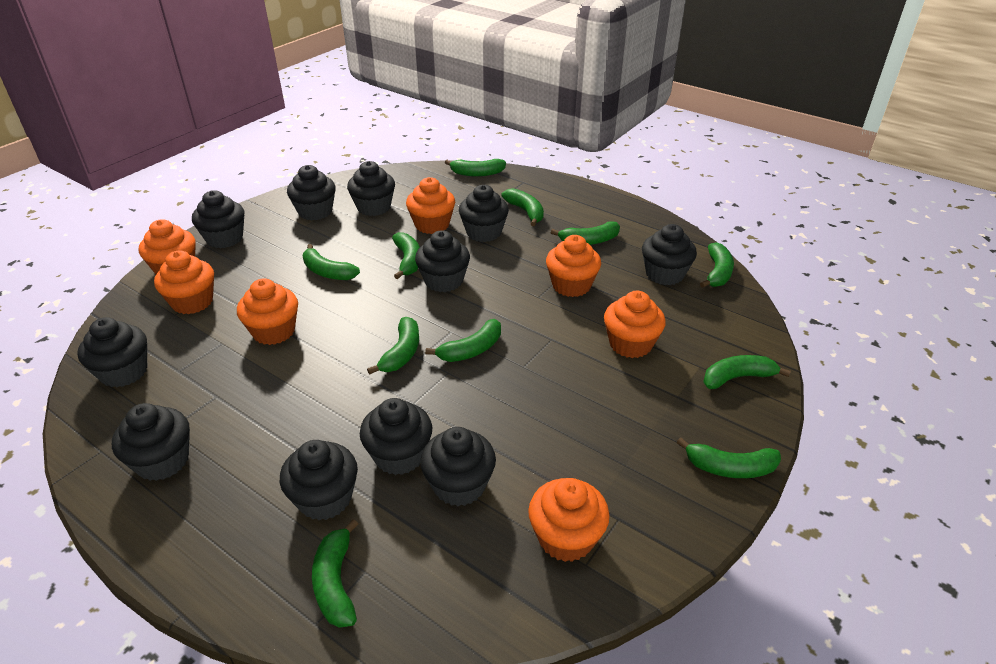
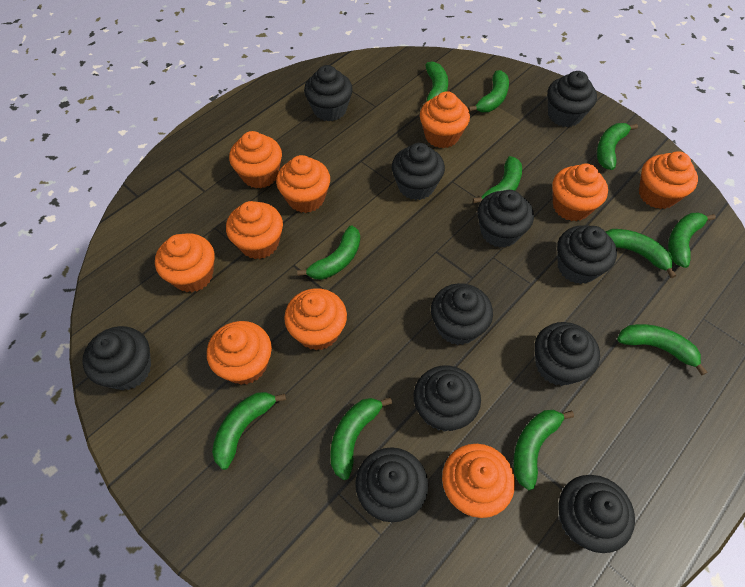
orange cupcake: 7 -> 10

